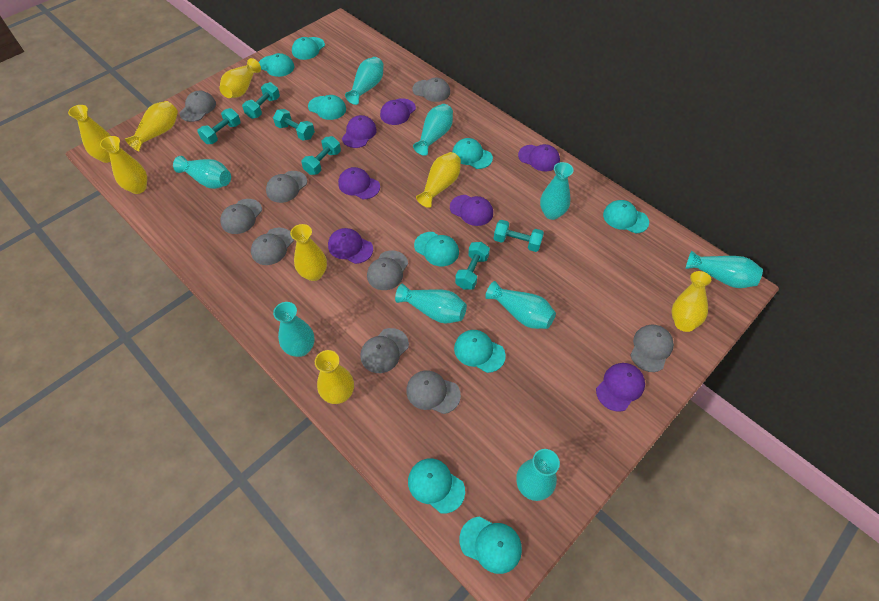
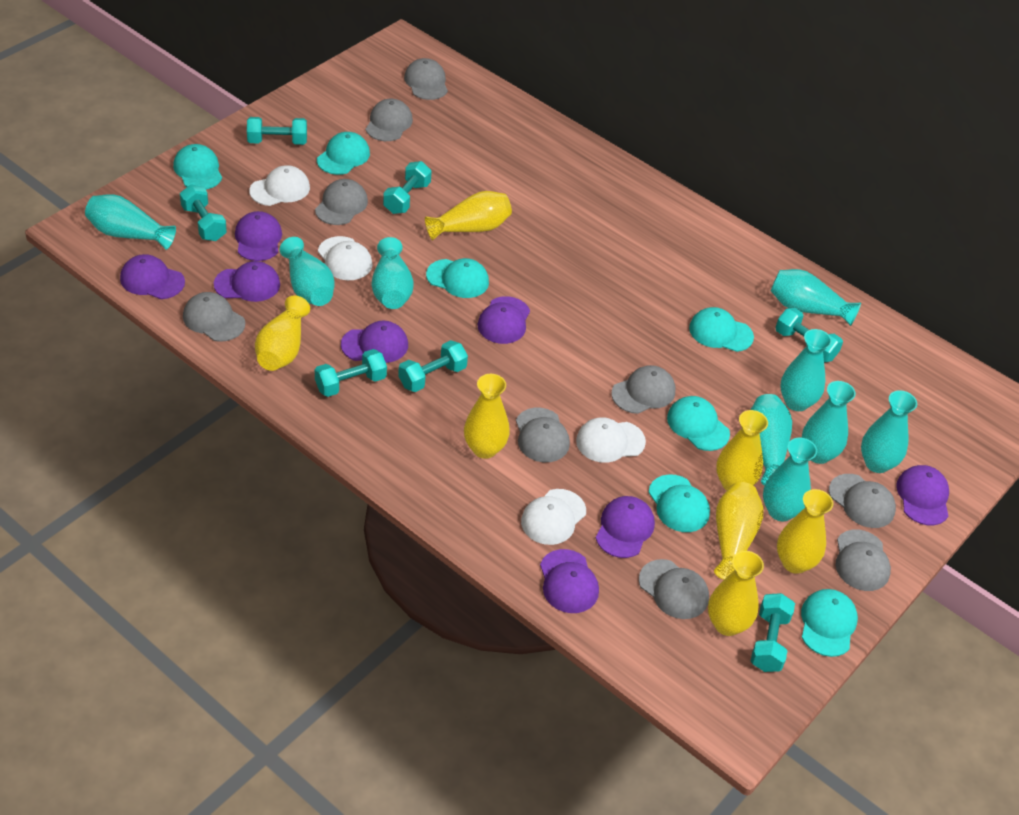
purple cap: 7 -> 8
turquoise cap: 9 -> 7
turquoise dumbbell: 6 -> 7
white cap: 0 -> 4
yellow vase: 8 -> 7

